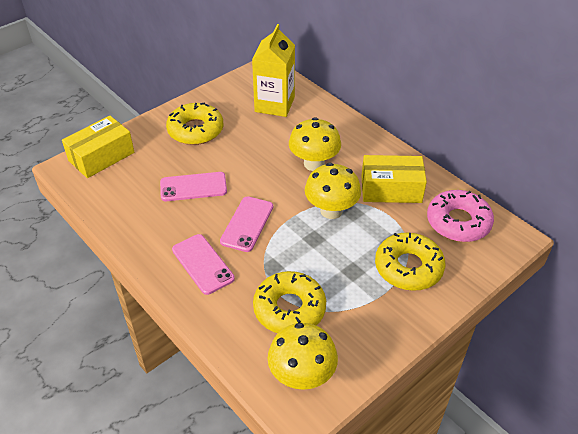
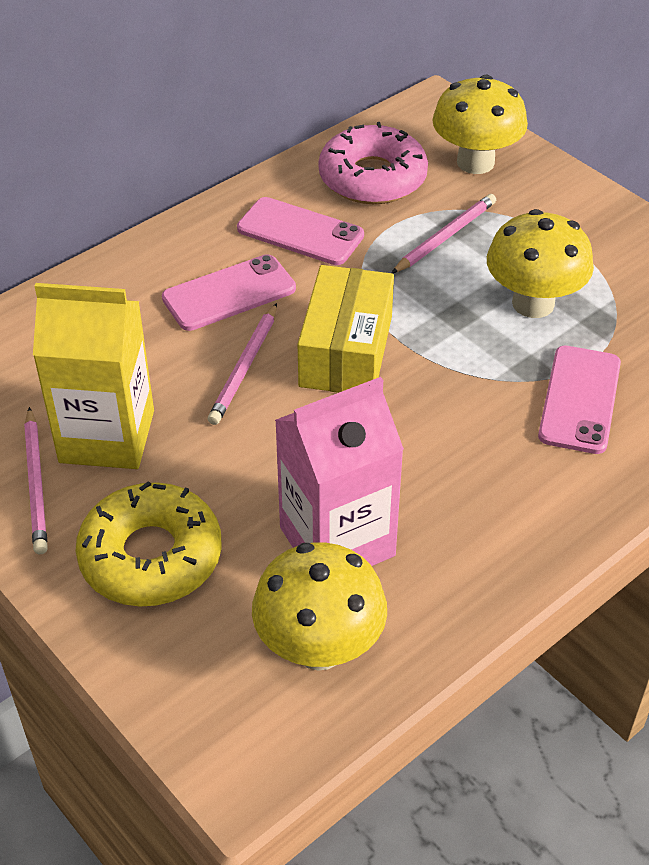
pink carton: 0 -> 1
pink pencil: 0 -> 3
yellow box: 2 -> 1
yellow donut: 3 -> 1

